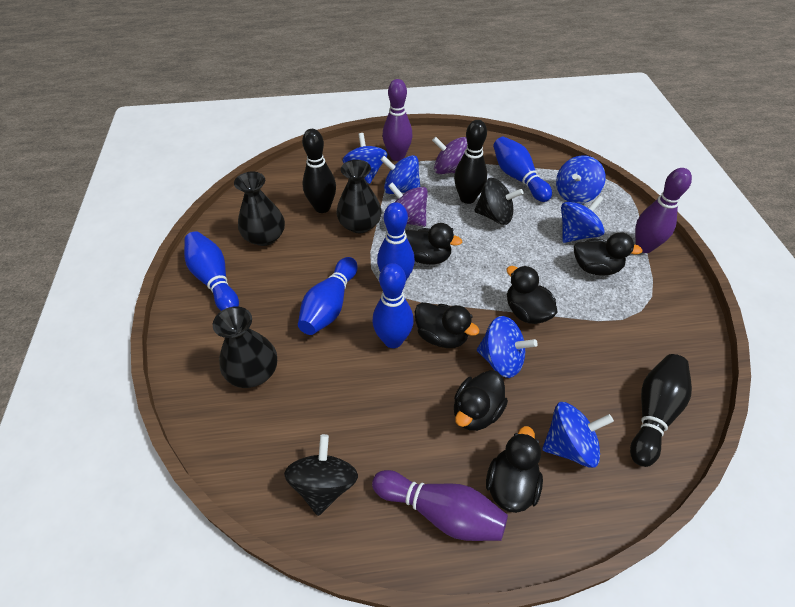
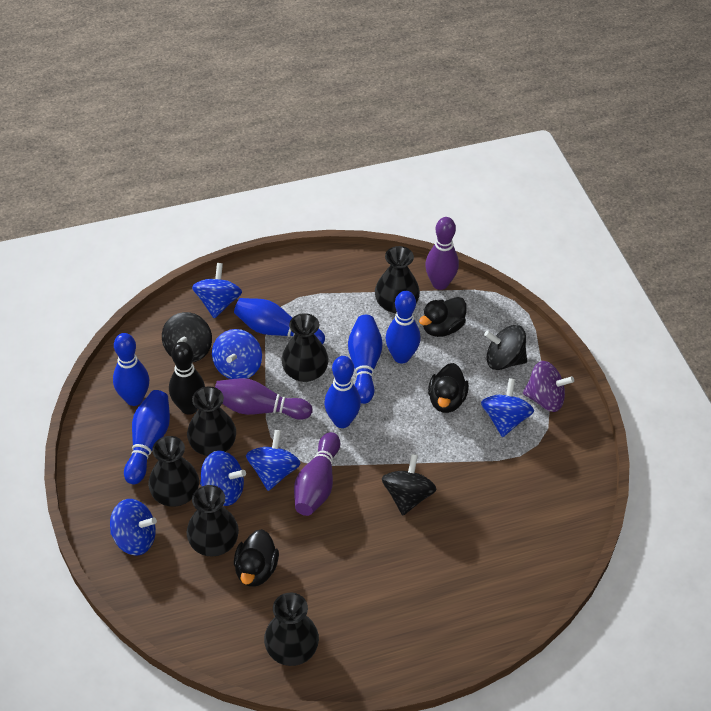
black bowling pin: 3 -> 1
black duck: 6 -> 3
black spinning top: 2 -> 3
black vase: 3 -> 6
blue bowling pin: 5 -> 6
purple spinning top: 2 -> 1

